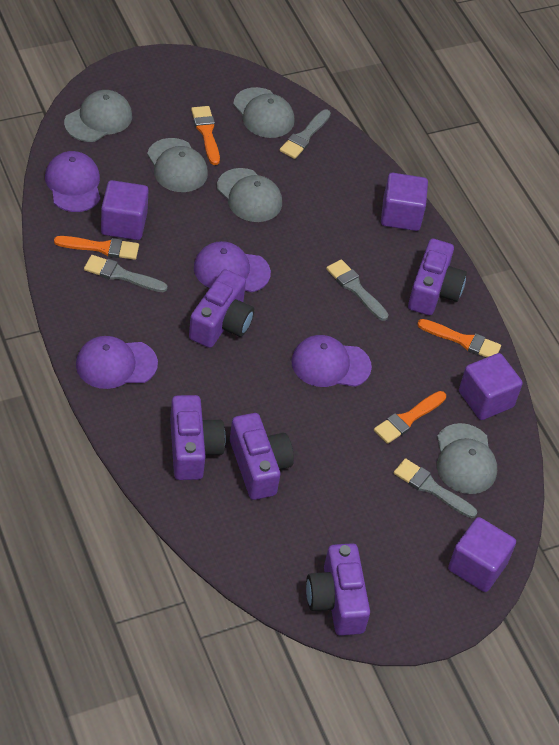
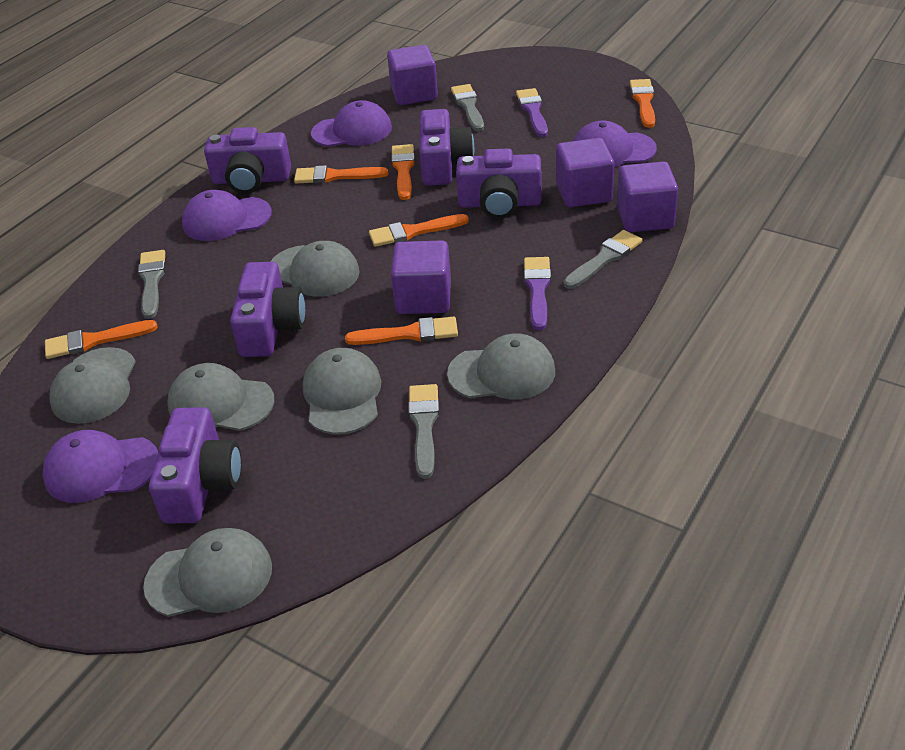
grey cap: 5 -> 6
orange brush: 4 -> 6
purple brush: 0 -> 2

